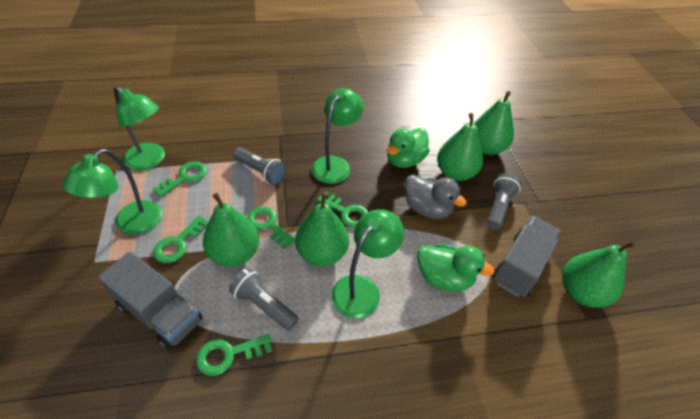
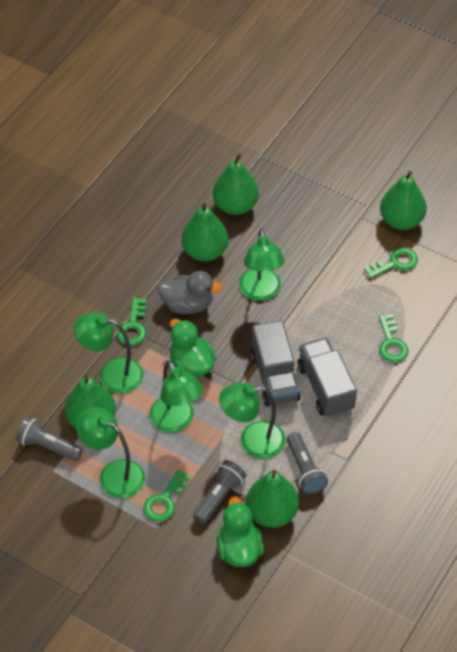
green key: 5 -> 4
green lamp: 4 -> 5

